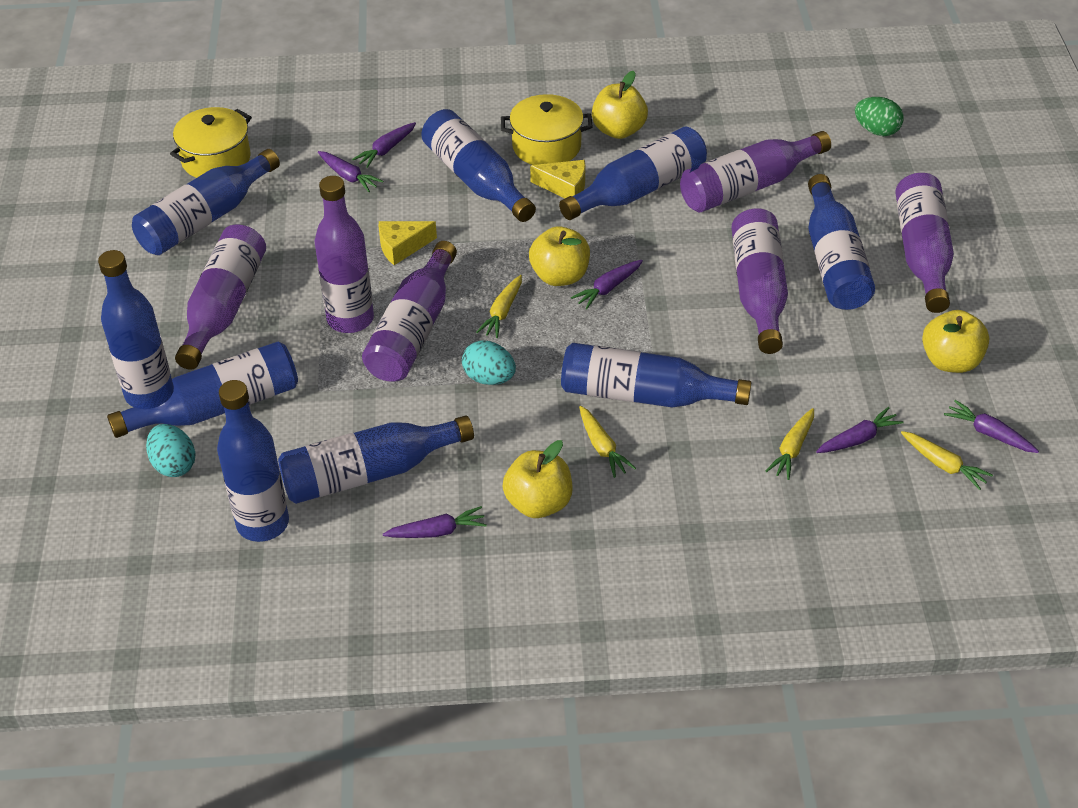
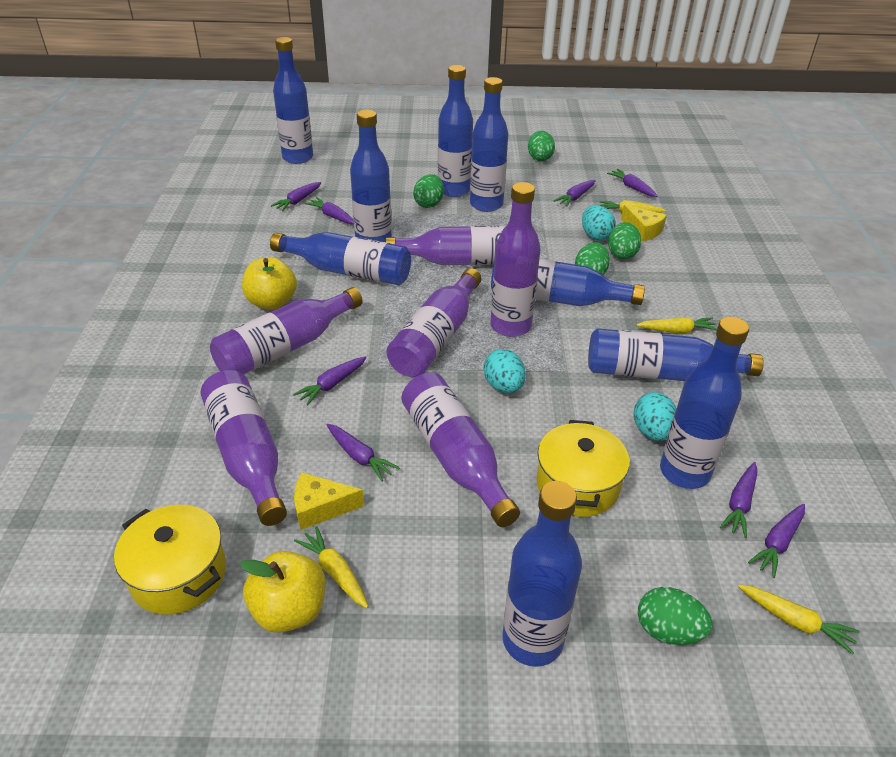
green egg: 1 -> 5
purple carrot: 6 -> 8
turquoise egg: 2 -> 3
yellow apple: 4 -> 2

